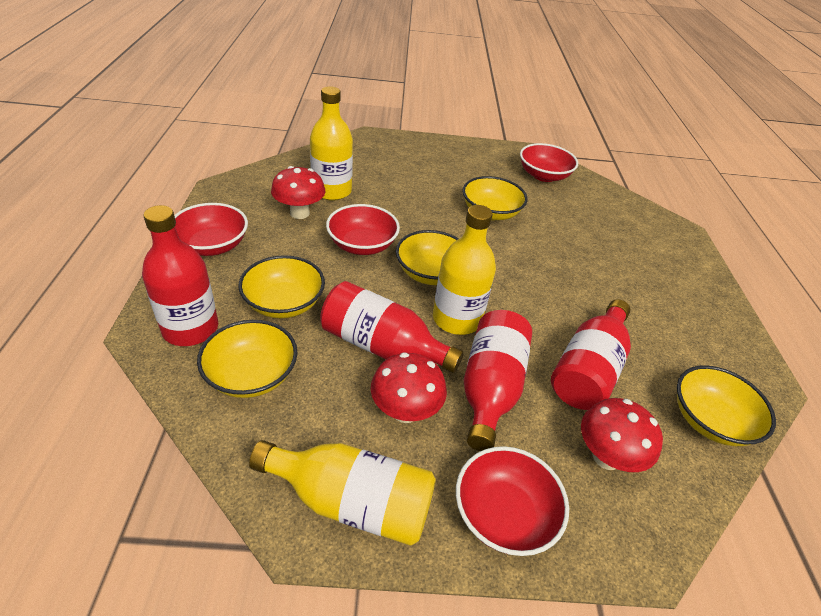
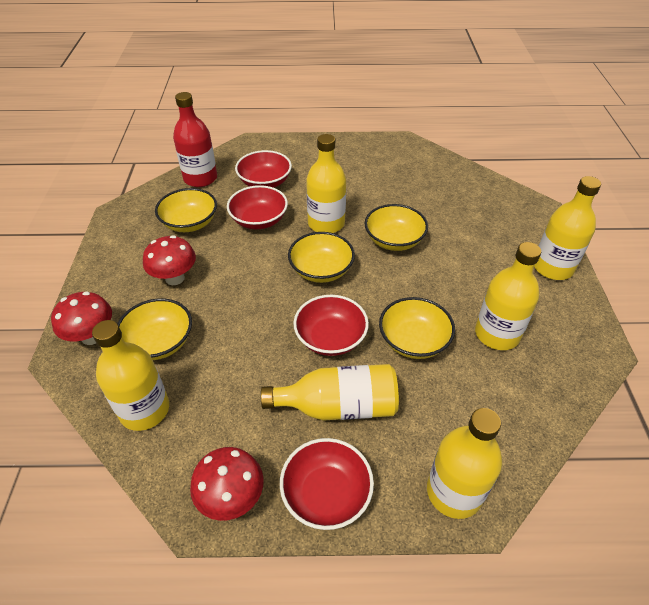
red bottle: 4 -> 1
yellow bottle: 3 -> 6

